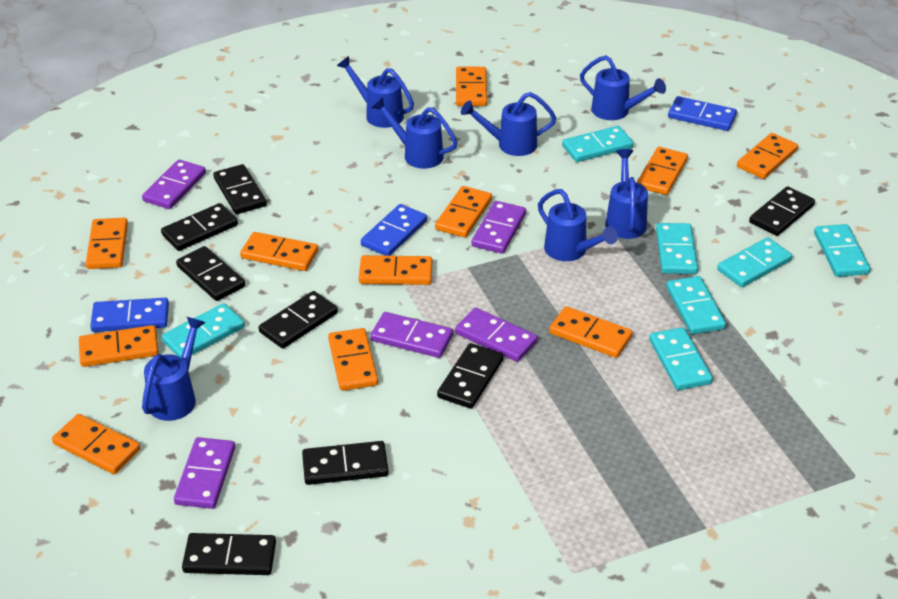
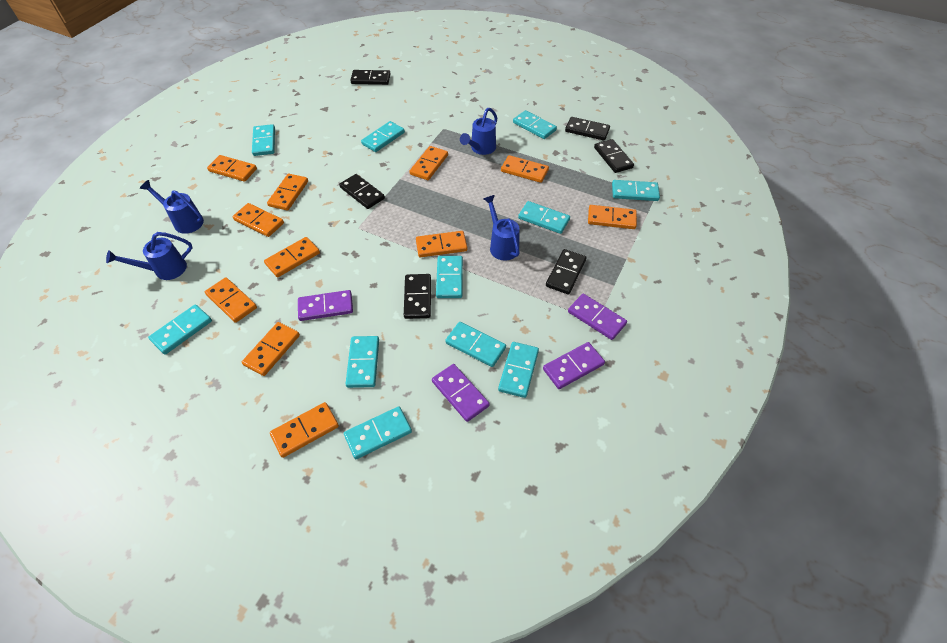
black domino: 8 -> 6
blue domino: 3 -> 0
blue watering can: 7 -> 4
purple domino: 5 -> 4
turquoise domino: 7 -> 11

